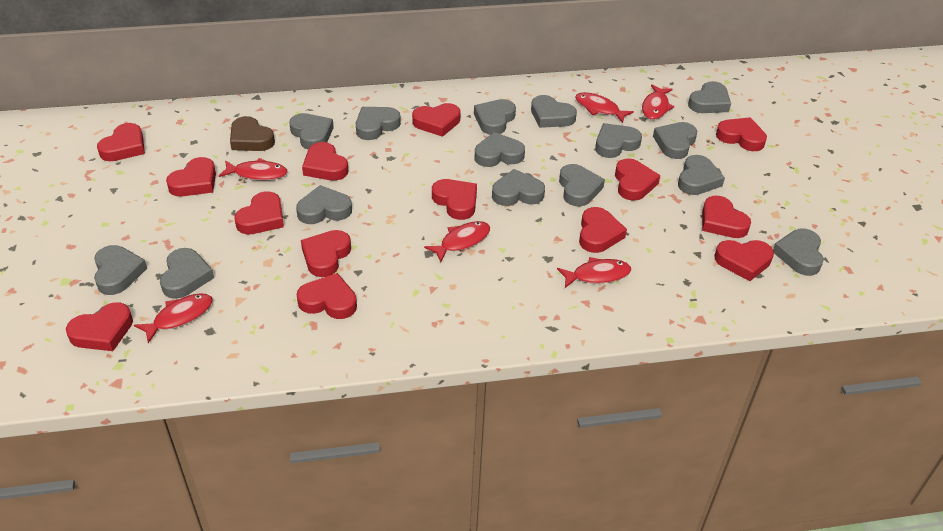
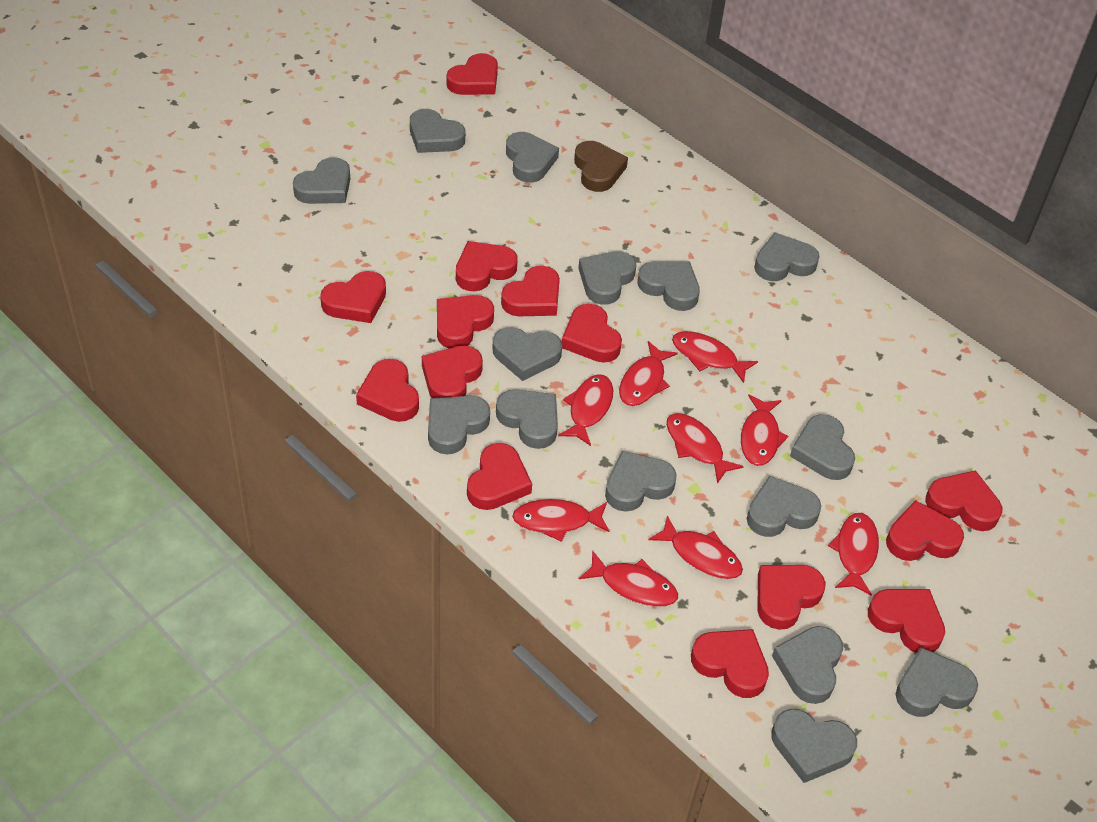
red fish: 6 -> 9

